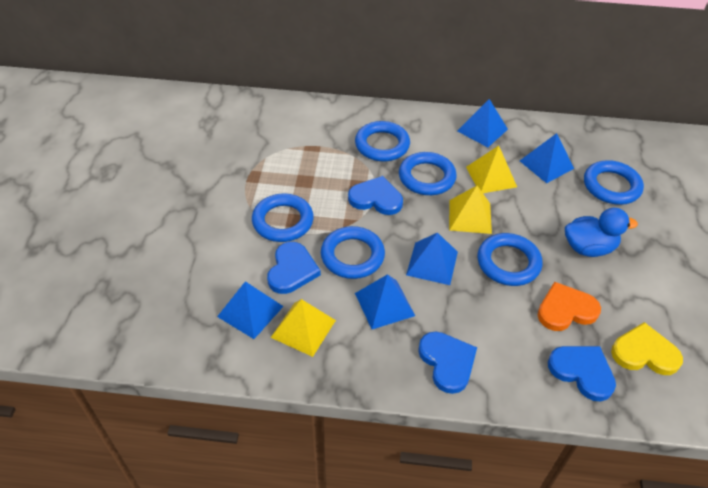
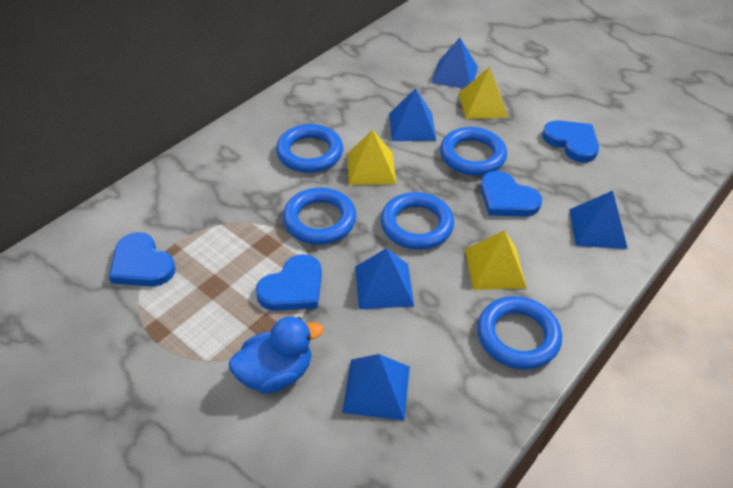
blue ring: 6 -> 5
orange heart: 1 -> 0
yellow heart: 1 -> 0

